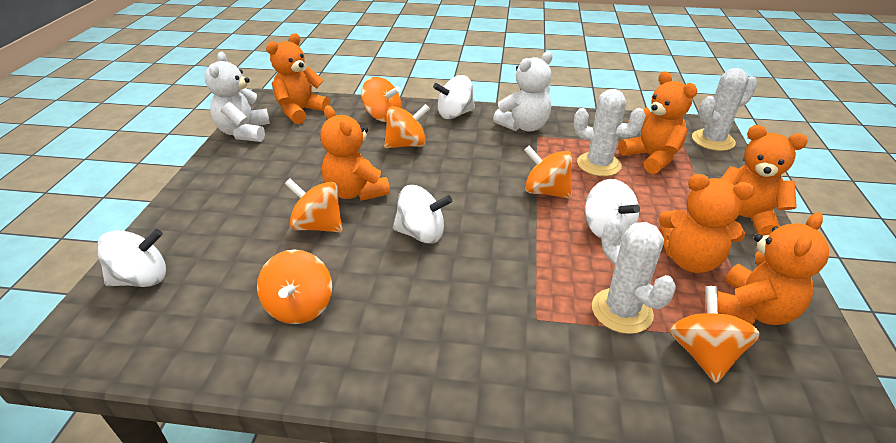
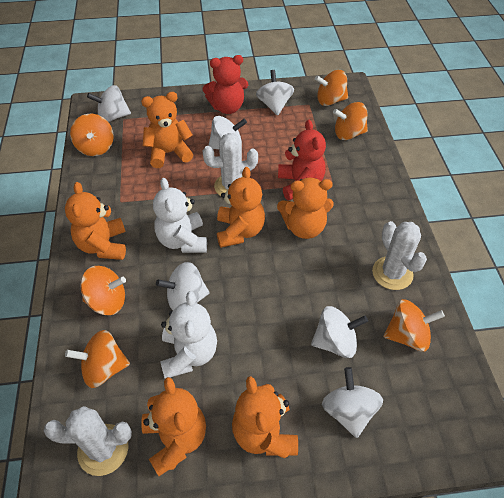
red teddy bear: 0 -> 2
white spinning top: 4 -> 6

